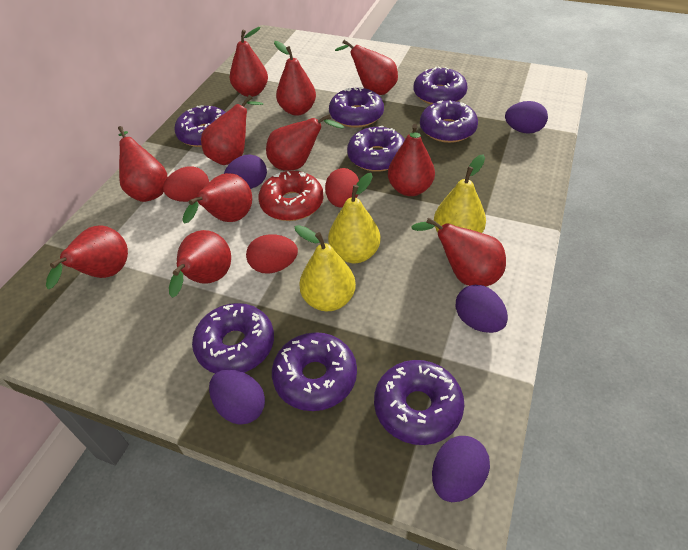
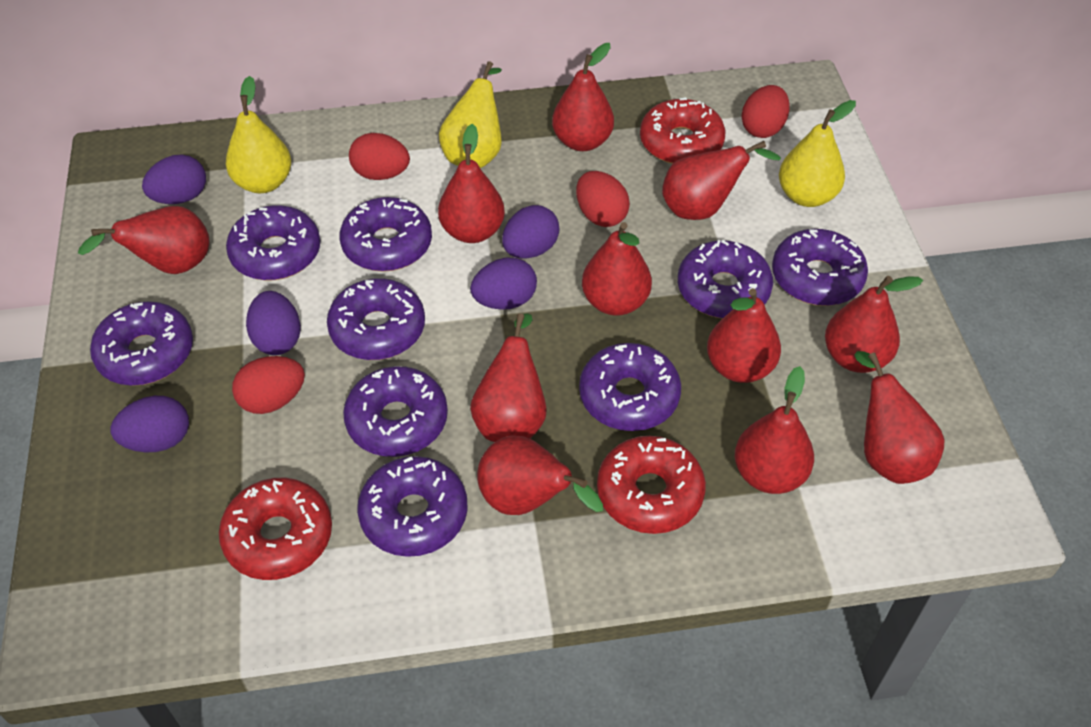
purple donut: 8 -> 9
red donut: 1 -> 3
red egg: 3 -> 4

